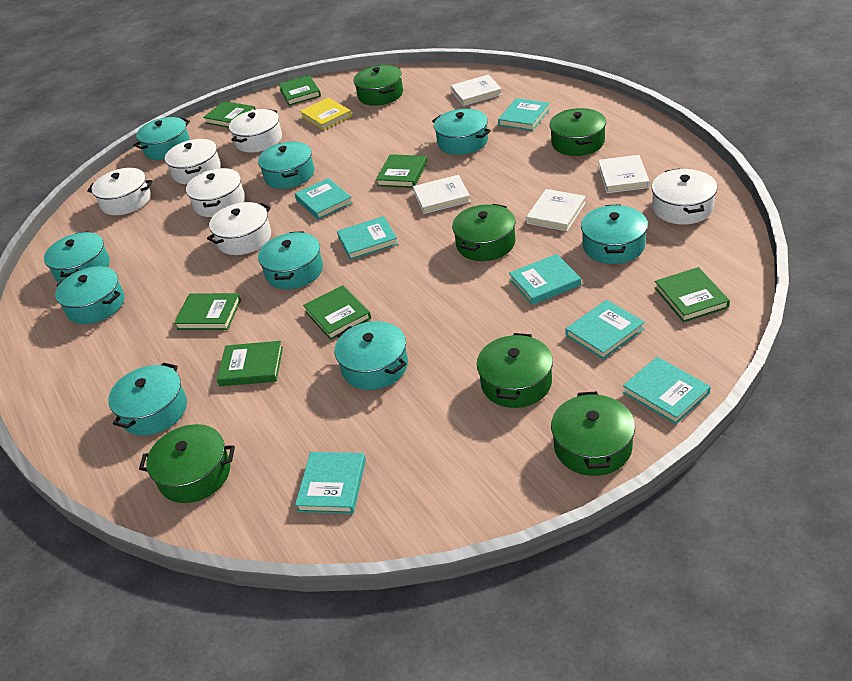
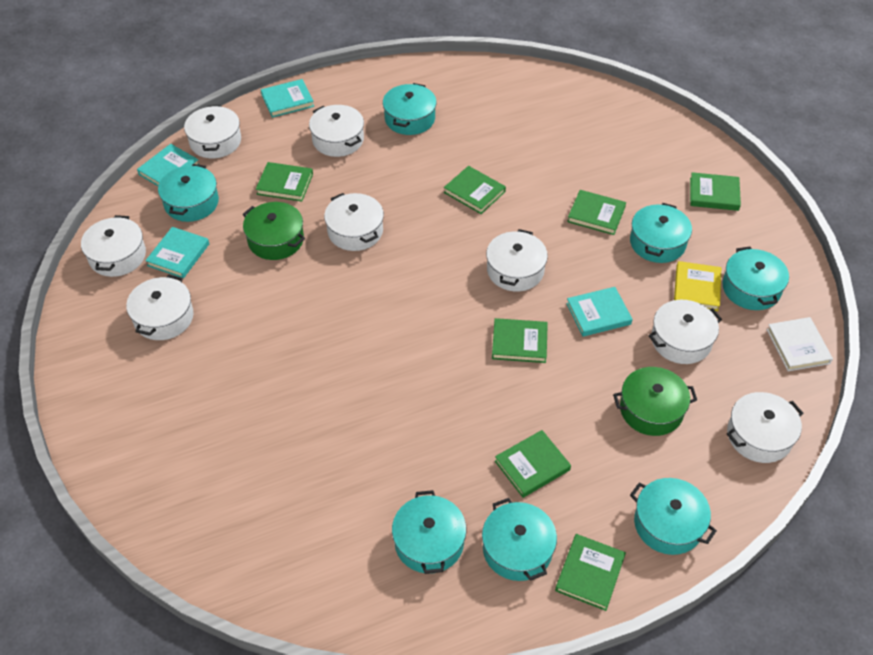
green pot: 6 -> 2
turquoise book: 7 -> 4
turquoise pot: 9 -> 7
white book: 4 -> 1
white pot: 6 -> 8

